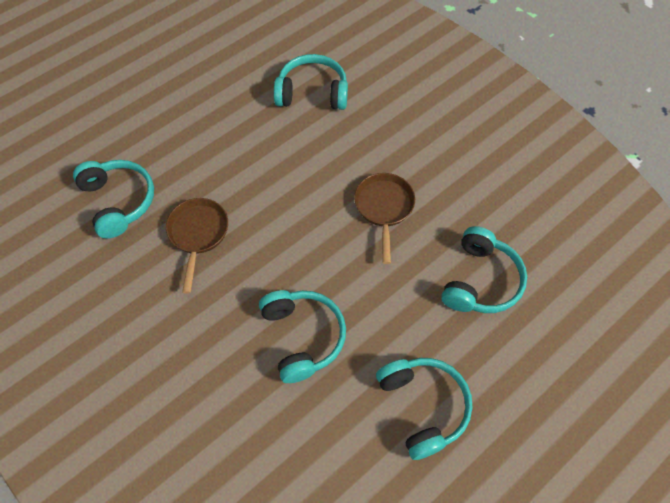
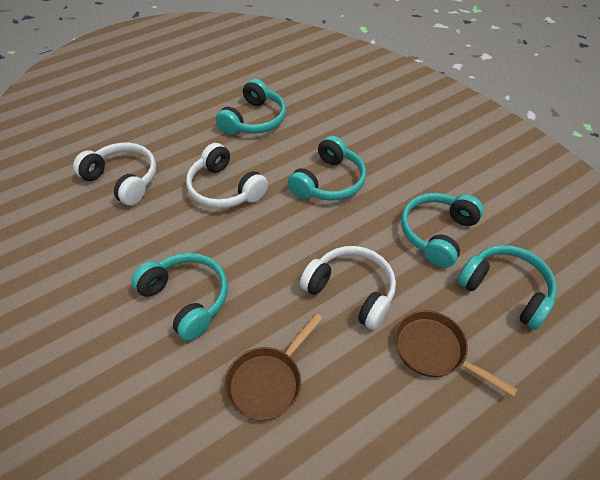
white headphones: 0 -> 3

